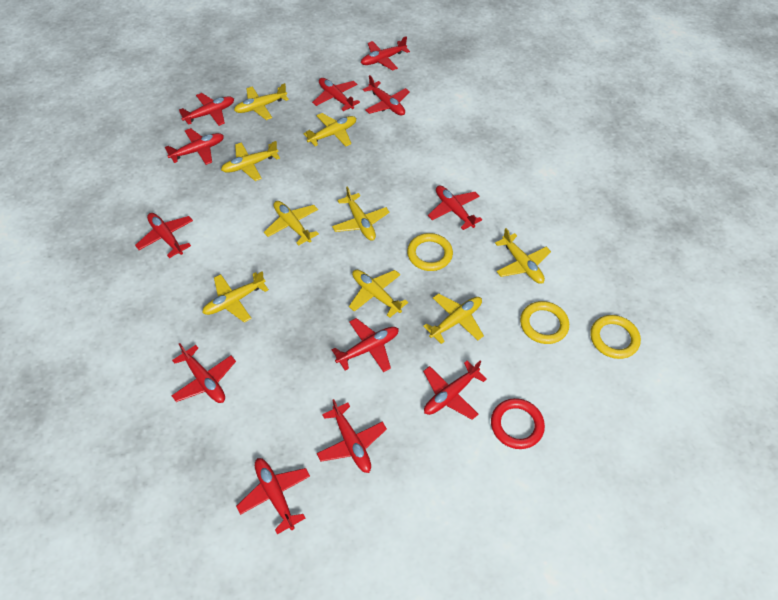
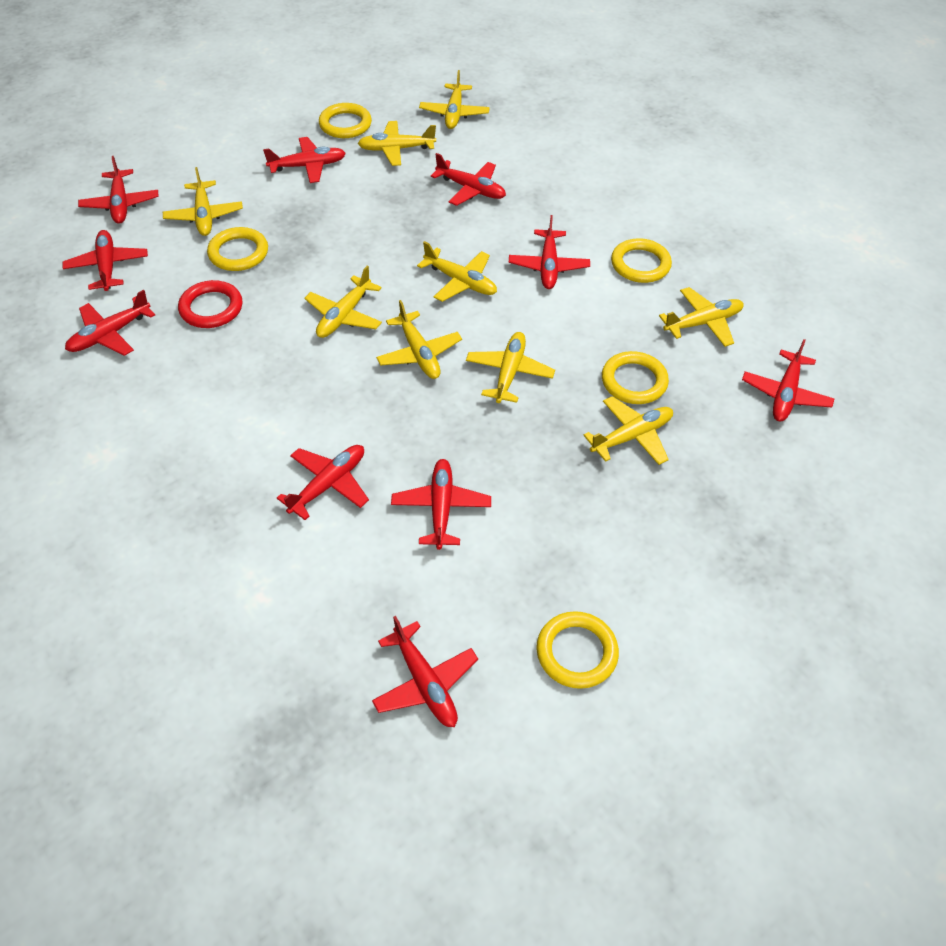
red plane: 12 -> 10
yellow ring: 3 -> 5

